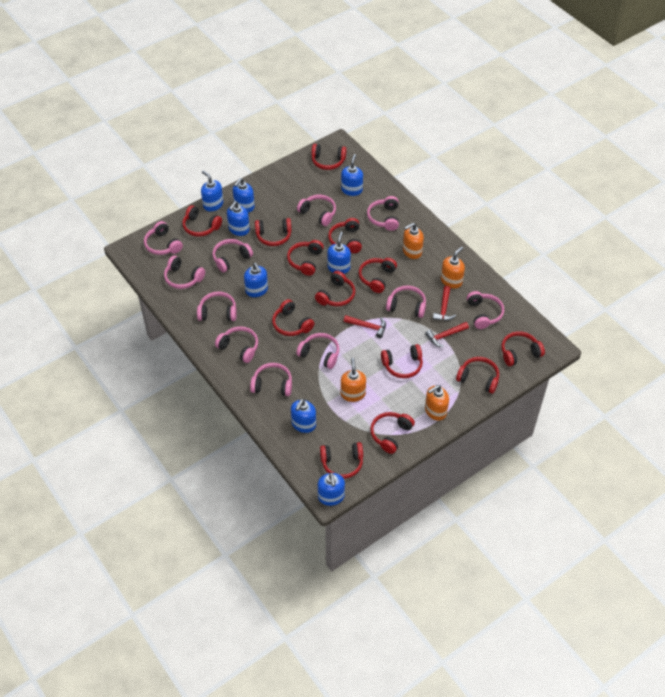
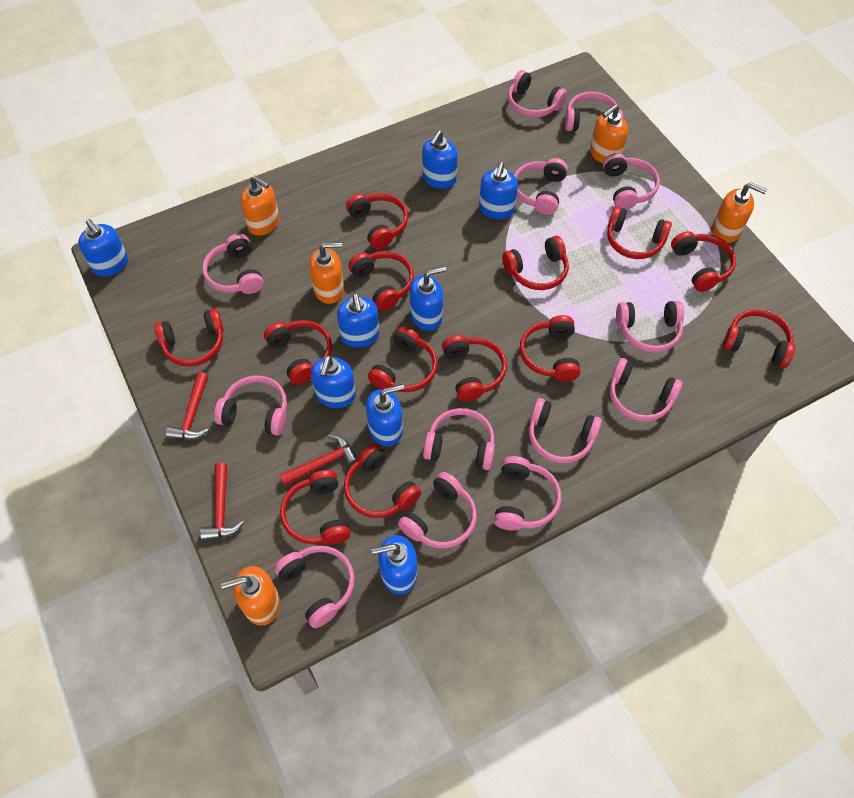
orange soap dispenser: 4 -> 5
pink headphones: 11 -> 13

